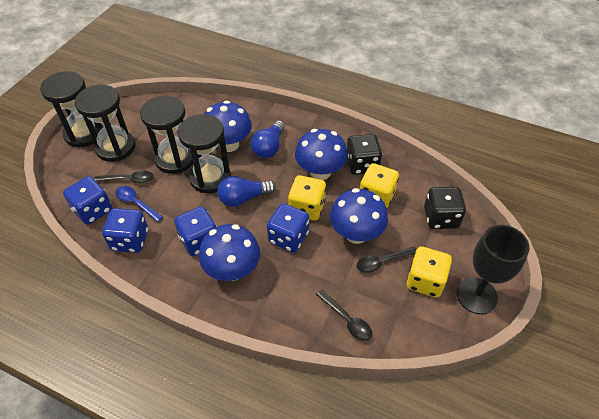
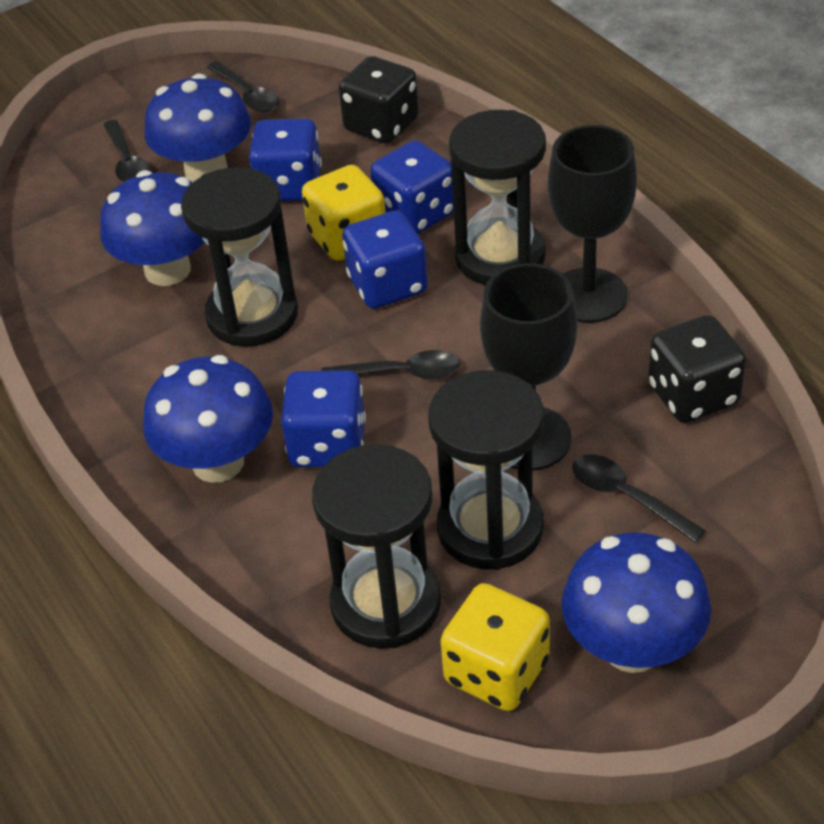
black goblet: 1 -> 2
black spoon: 3 -> 4
blue light bulb: 2 -> 0
blue spoon: 1 -> 0
yellow dice: 3 -> 2

